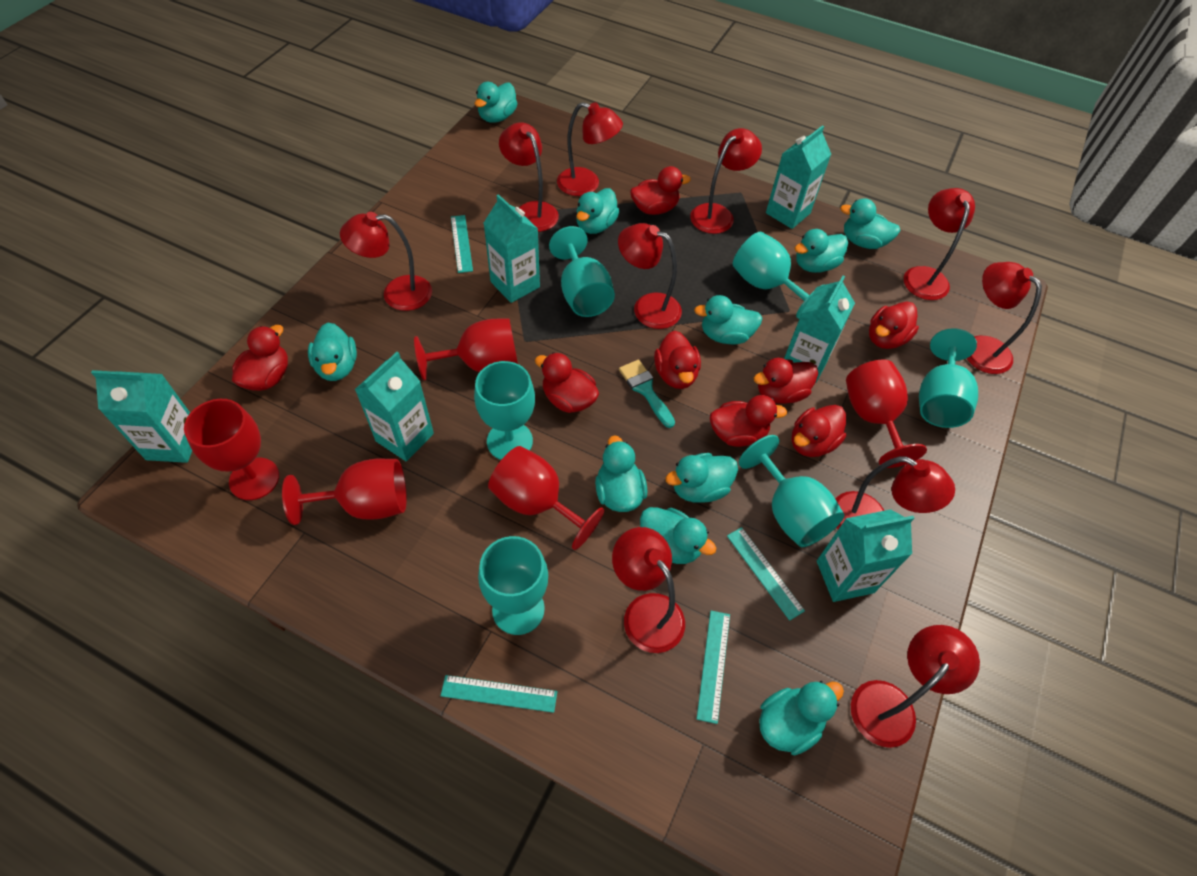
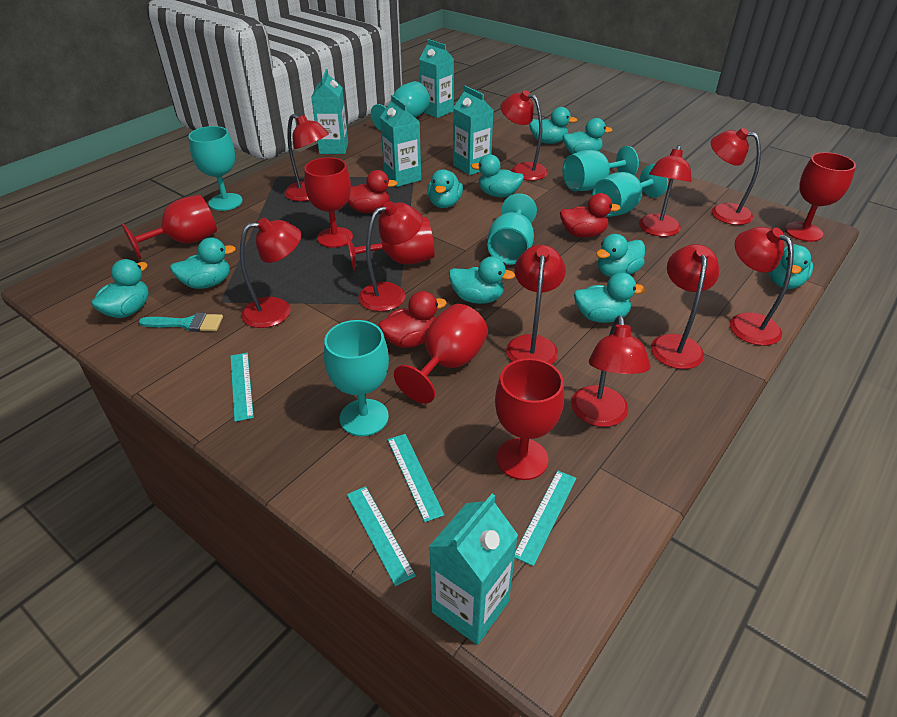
red duck: 8 -> 3
red goblet: 5 -> 6
turquoise carton: 6 -> 5

